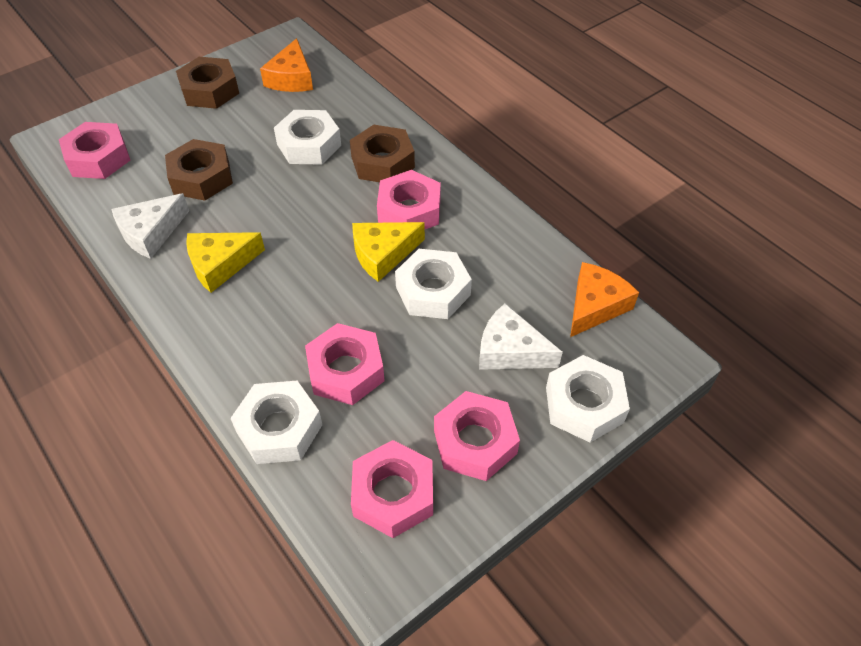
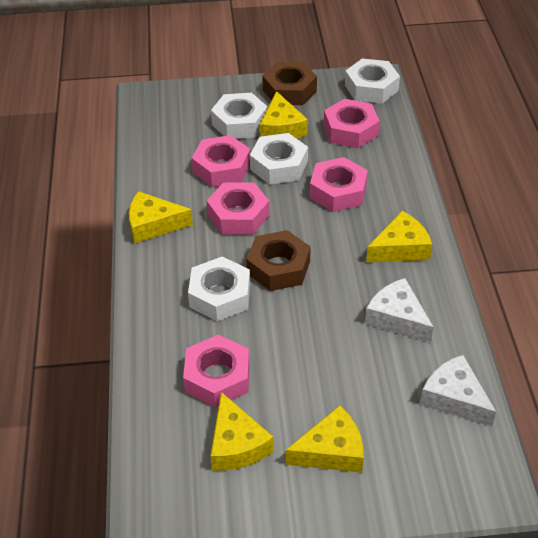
brown nut: 3 -> 2
orange cheese: 2 -> 0
yellow cheese: 2 -> 5

